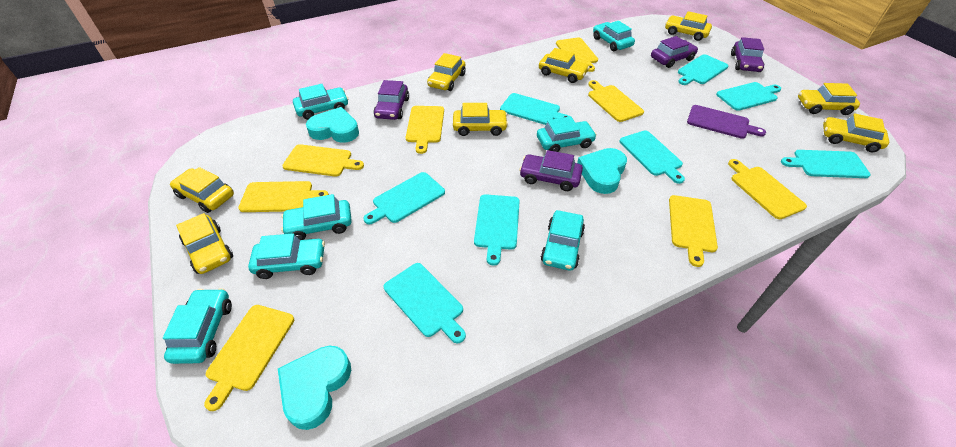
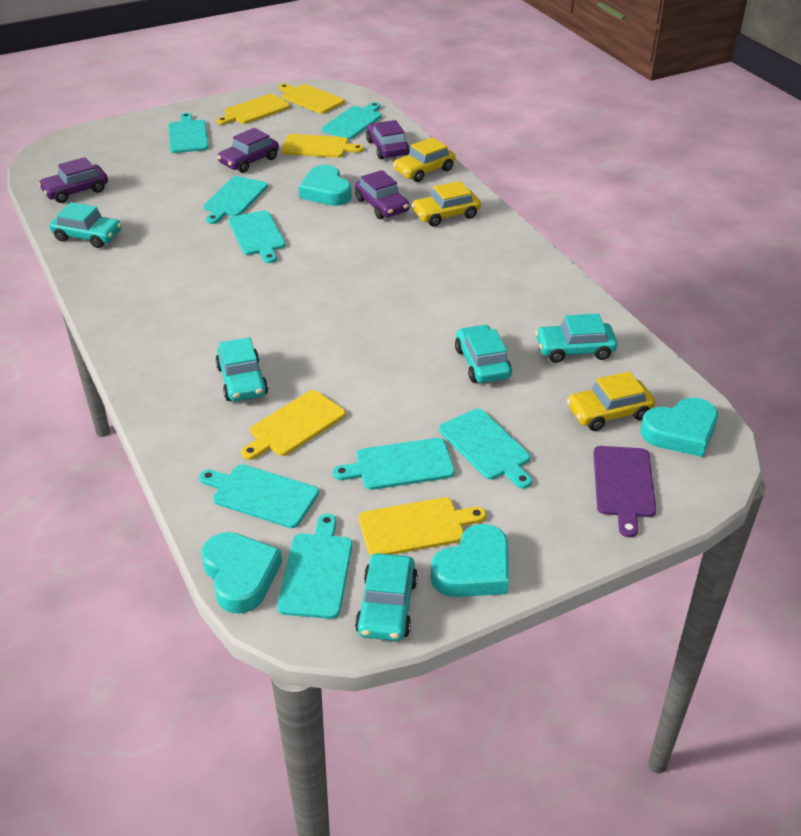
turquoise car: 7 -> 5
turquoise heart: 3 -> 4
yellow car: 8 -> 3
yellow cutting board: 8 -> 5

